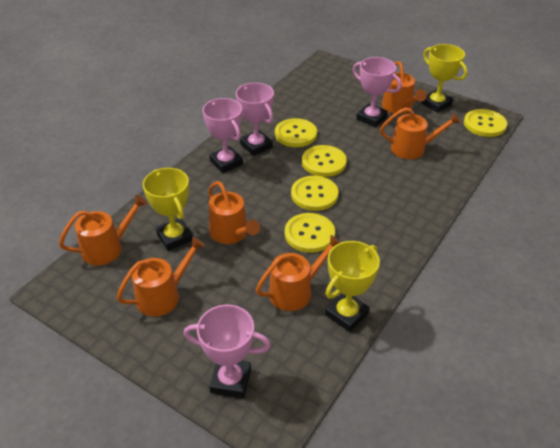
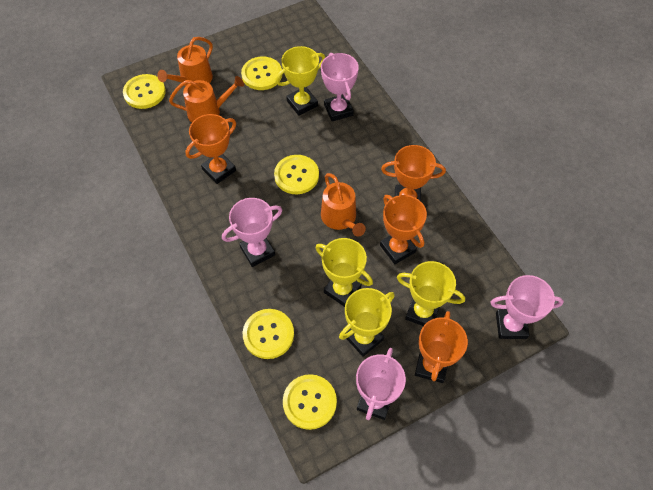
orange trophy: 0 -> 4
orange watering can: 6 -> 3
yellow trophy: 3 -> 4

